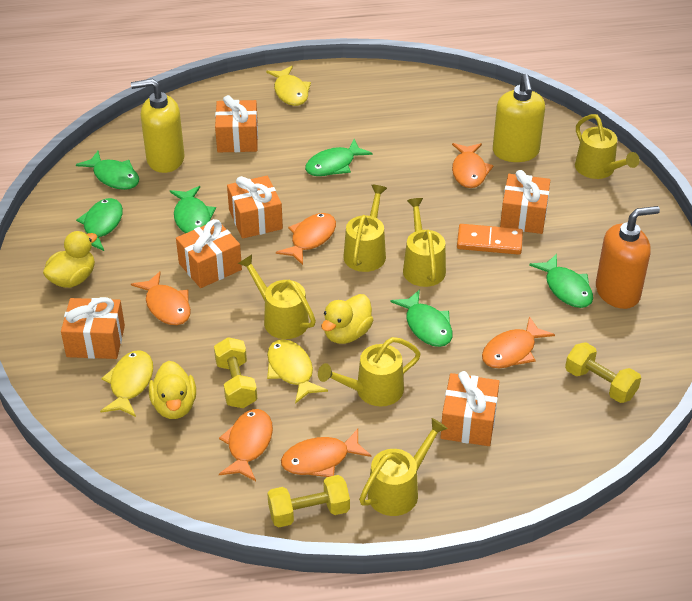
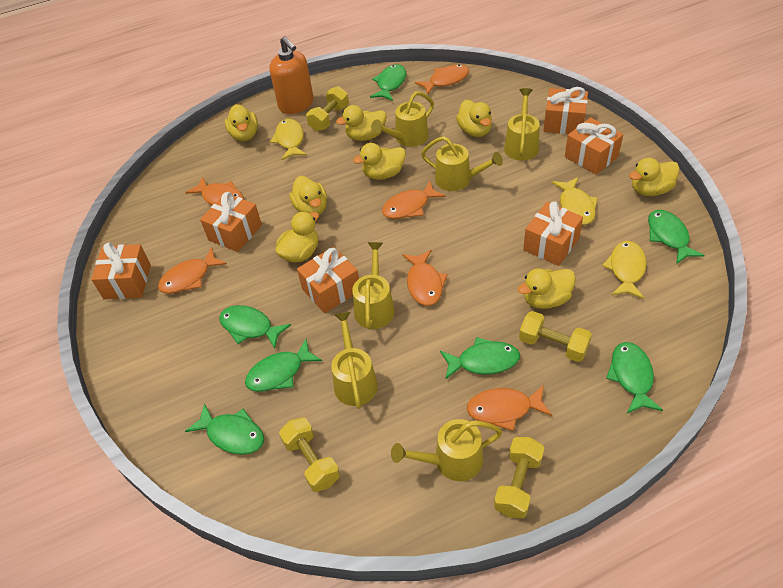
green fish: 6 -> 7
orange domino: 1 -> 0
yellow duck: 3 -> 8
yellow dumbbell: 3 -> 4
yellow soap dispenser: 2 -> 0

